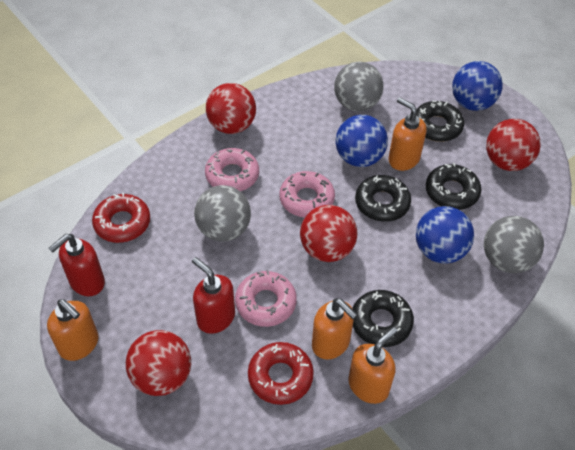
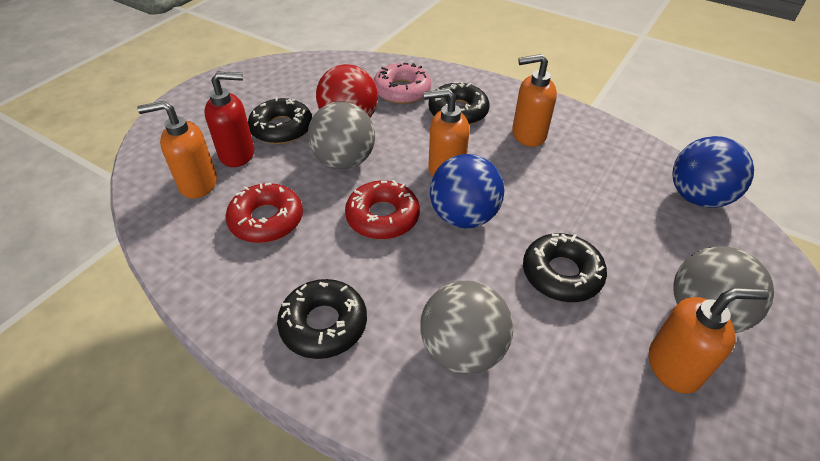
blue ball: 3 -> 2
pink donut: 3 -> 1
red ball: 4 -> 1
red soap dispenser: 2 -> 1

